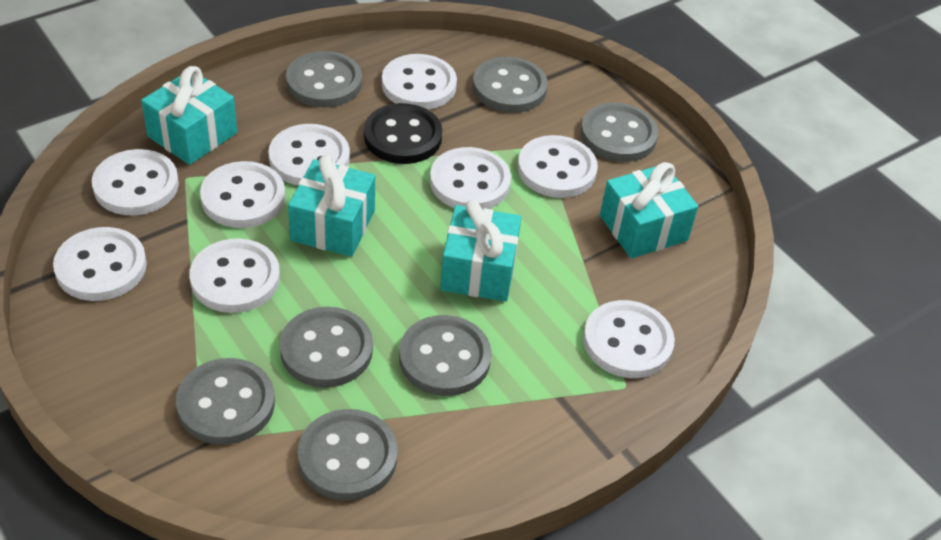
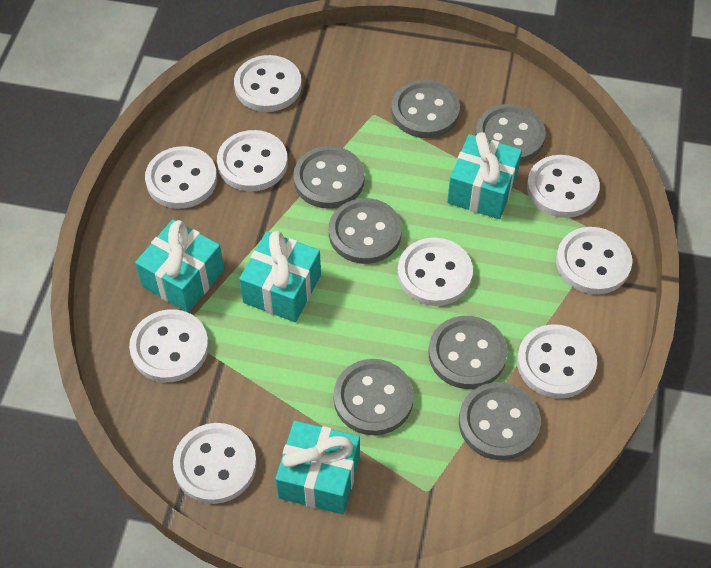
black button: 1 -> 0

